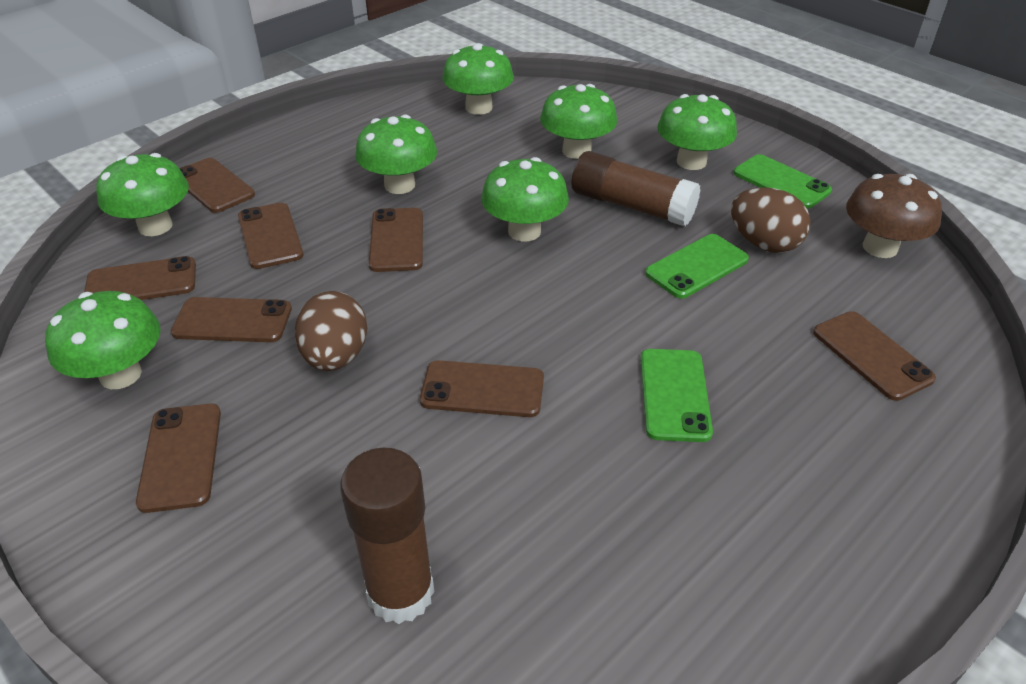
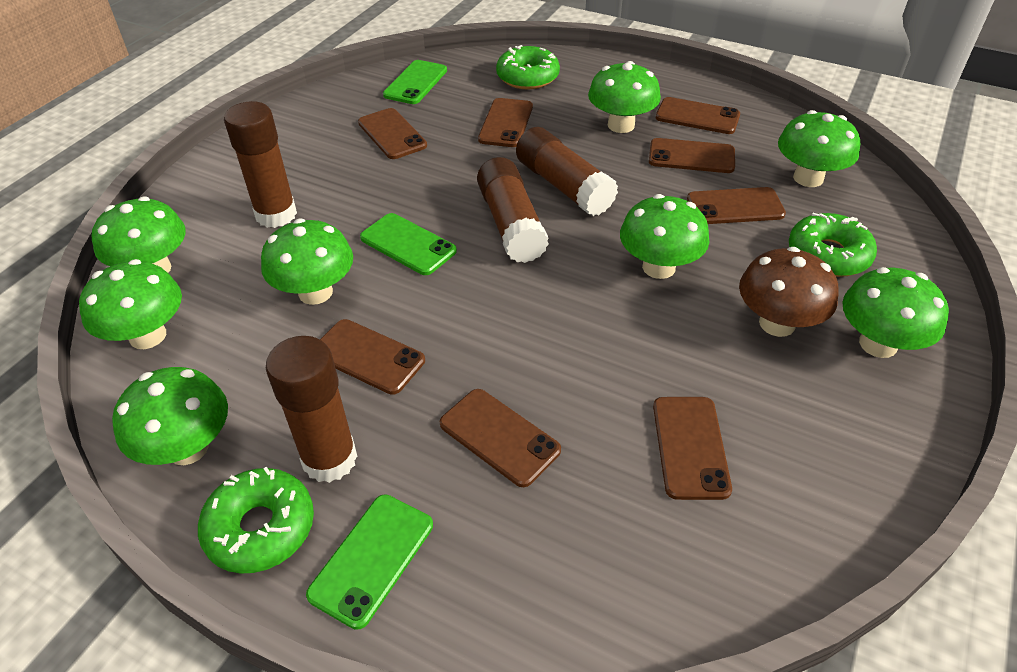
brown egg: 2 -> 0
brown glue stick: 2 -> 4
green donut: 0 -> 3
green mushroom: 7 -> 8

